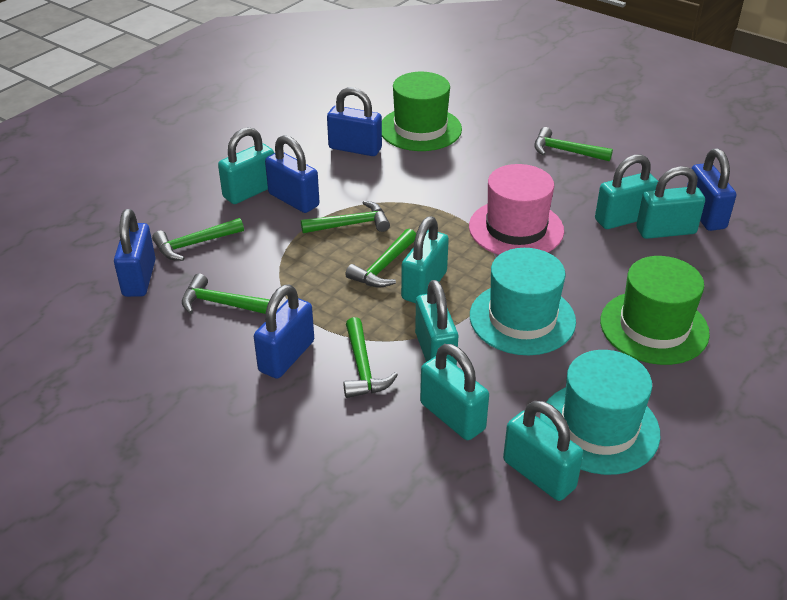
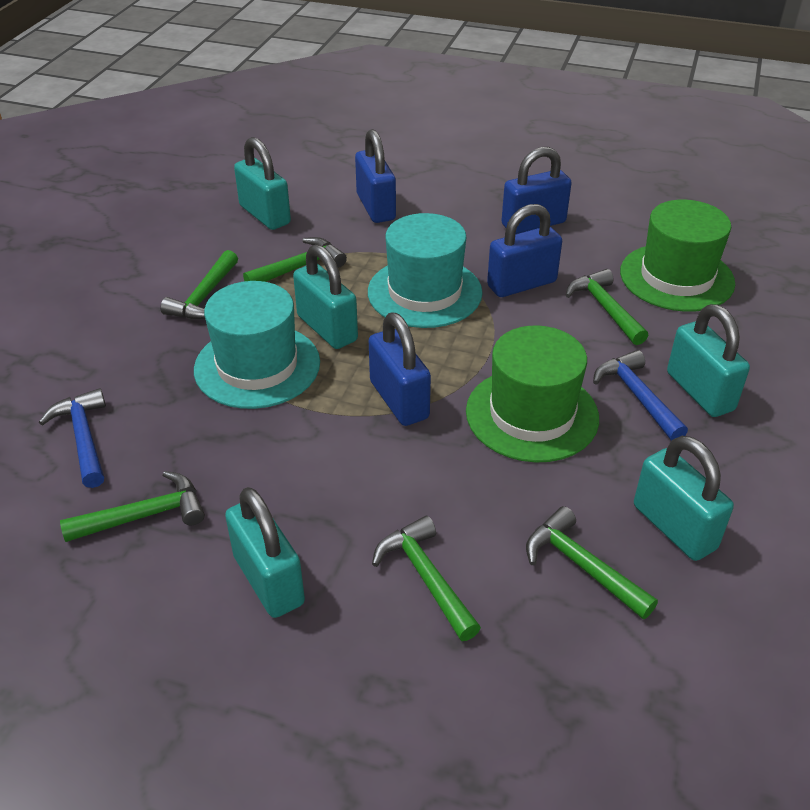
blue hammer: 0 -> 2
blue padlock: 5 -> 4
pink hat: 1 -> 0
turquoise padlock: 7 -> 5

